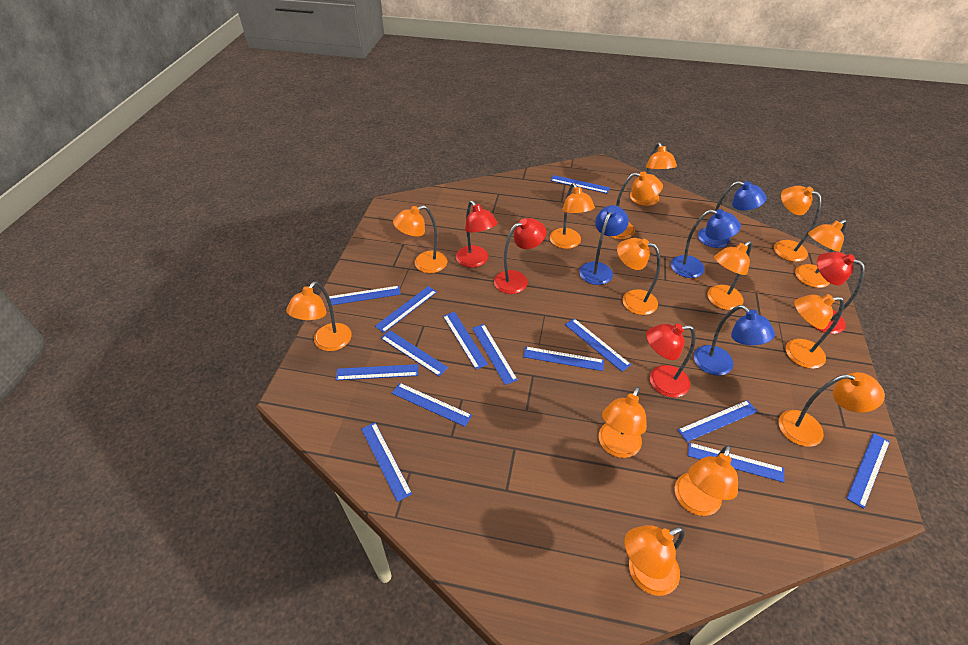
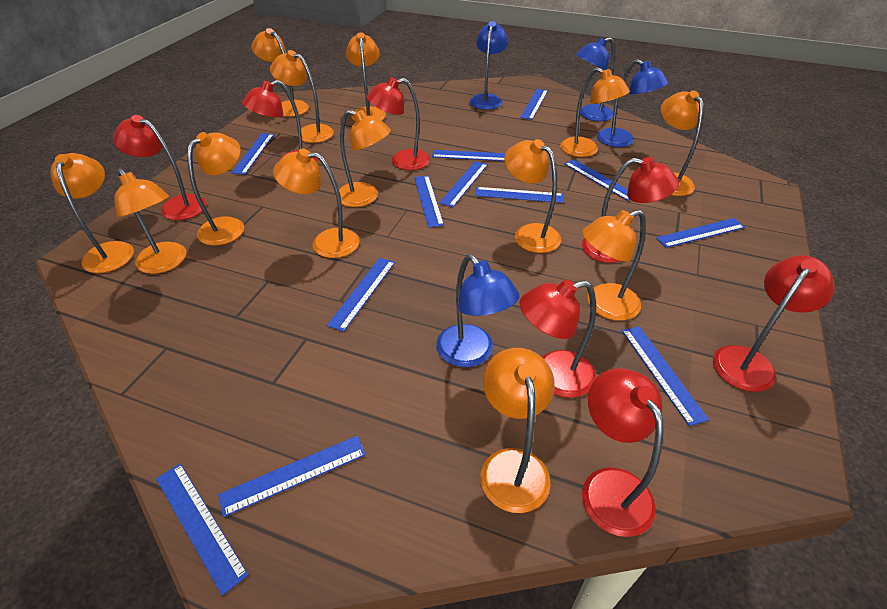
blue ruler: 14 -> 12
orange lamp: 14 -> 13
red lamp: 4 -> 7

